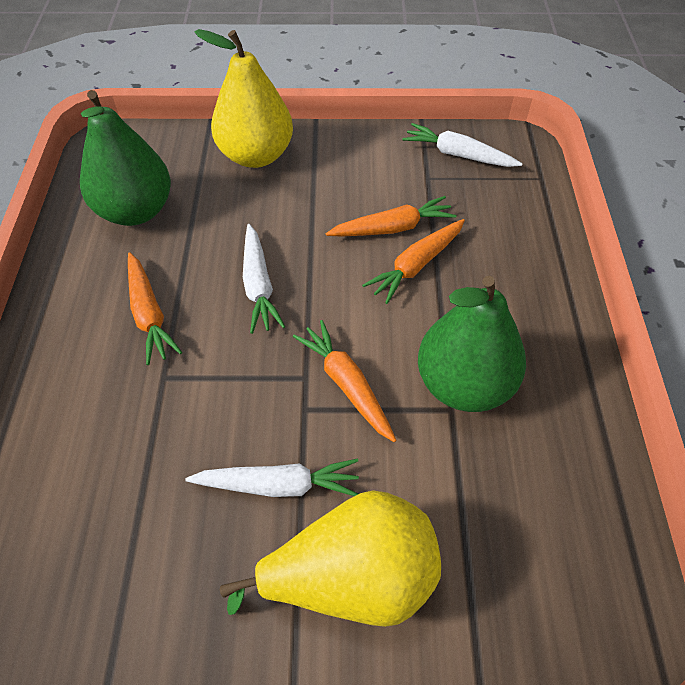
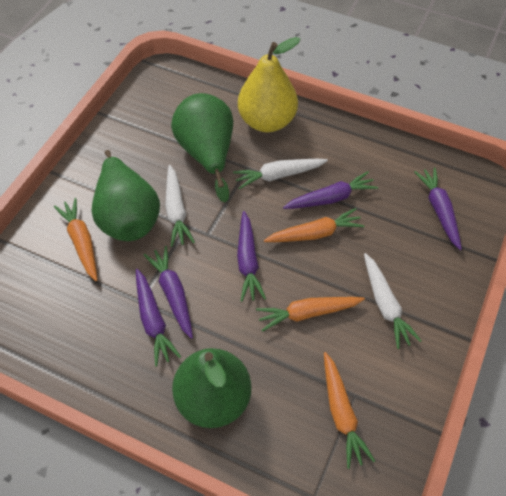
green pear: 2 -> 3
purple carrot: 0 -> 5
yellow pear: 2 -> 1

